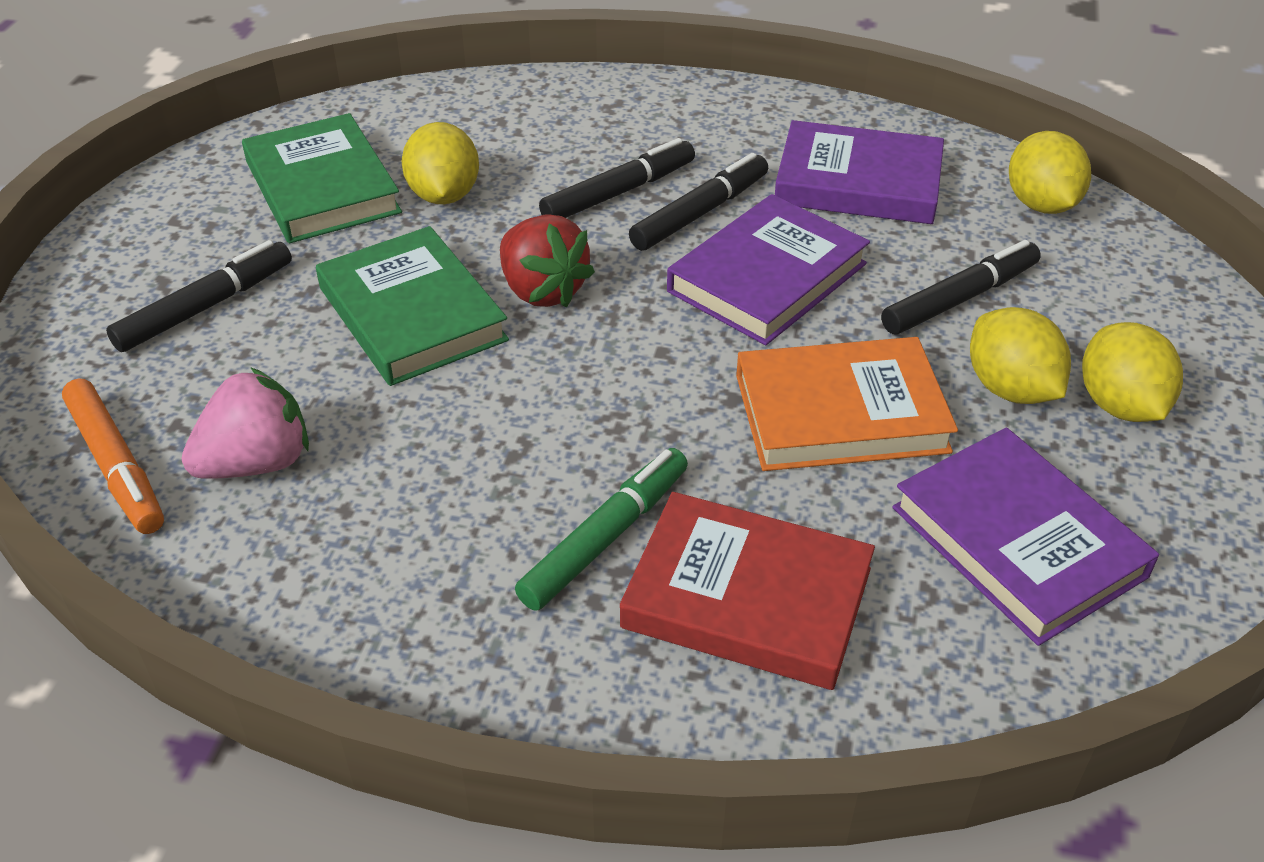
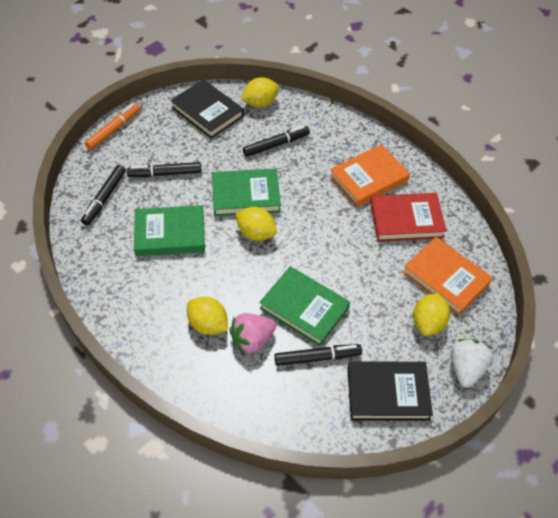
black book: 0 -> 2
green book: 2 -> 3
green marker: 1 -> 0
orange book: 1 -> 2
purple book: 3 -> 0
red strawberry: 1 -> 0
white strawberry: 0 -> 1

